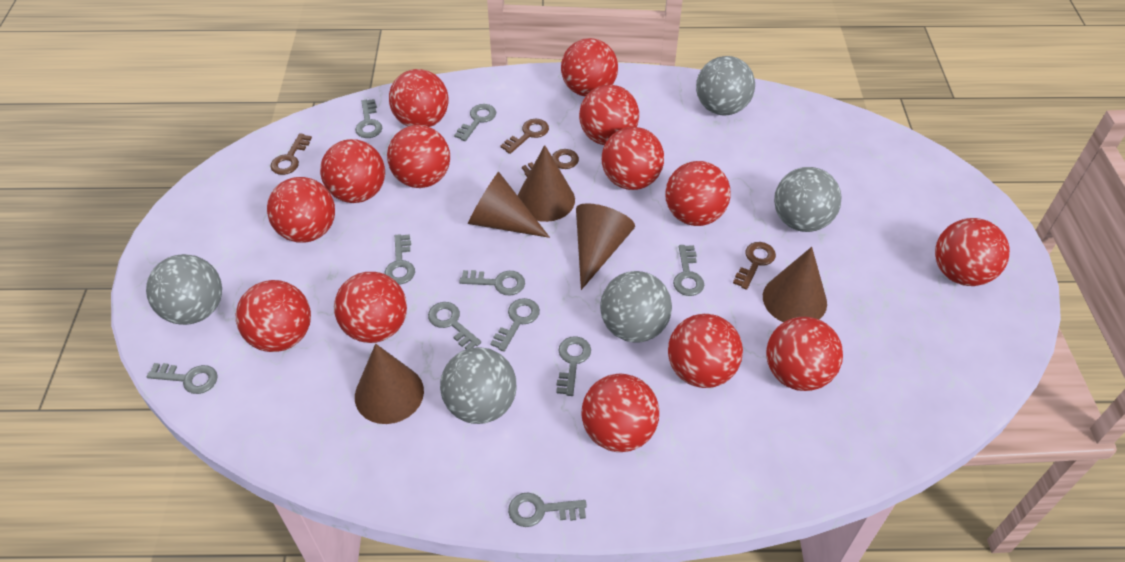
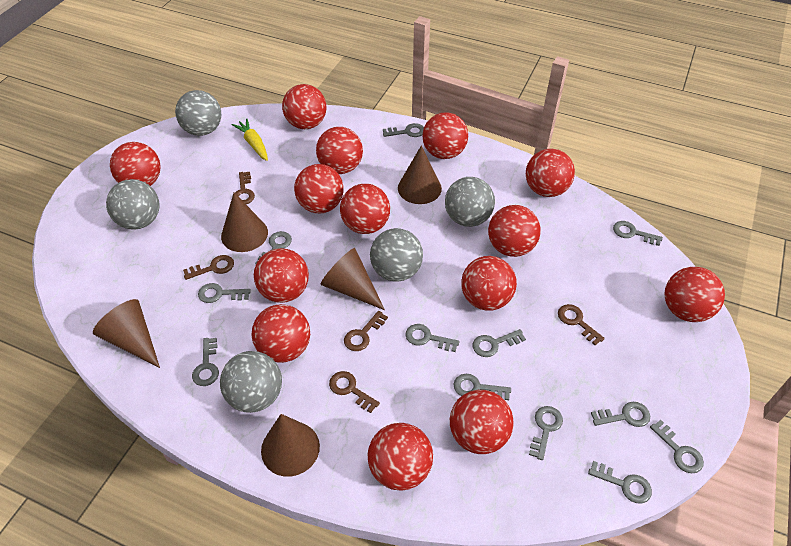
brown key: 4 -> 5
grey key: 10 -> 12
yellow carrot: 0 -> 1

